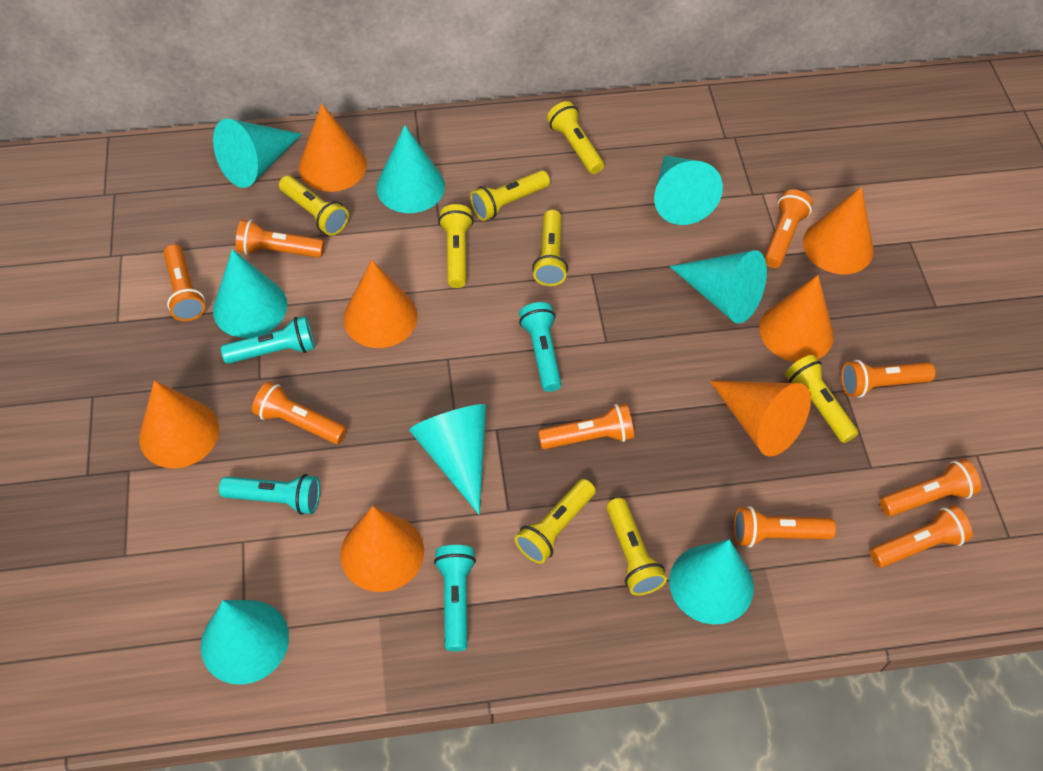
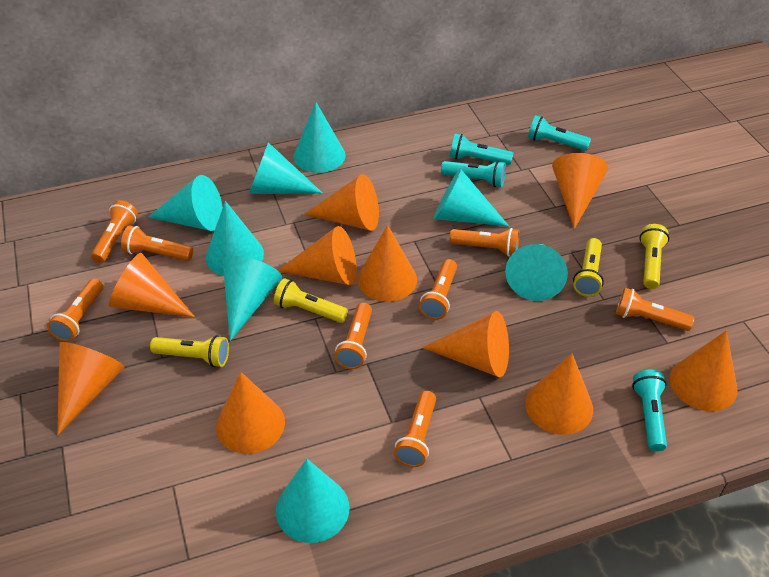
orange cone: 7 -> 10
orange flashlight: 9 -> 8
yellow flashlight: 8 -> 4

